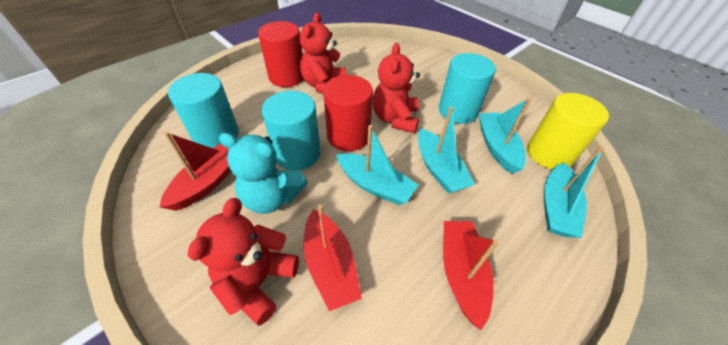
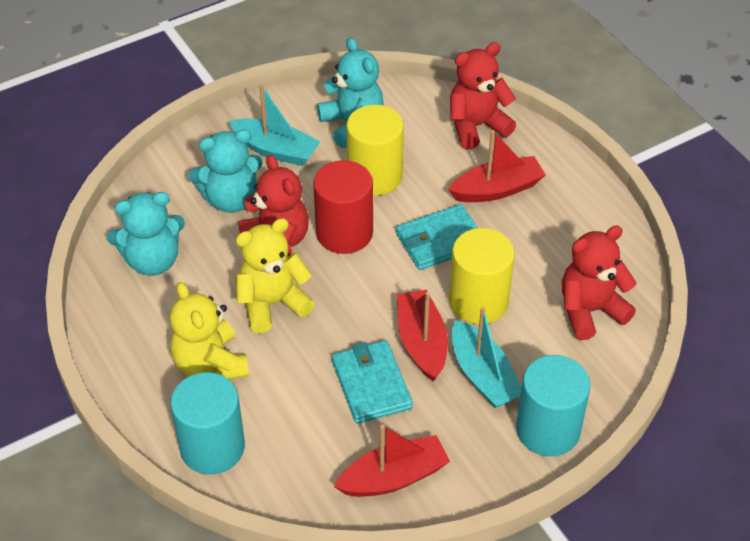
red cylinder: 2 -> 1
turquoise boat: 4 -> 2
turquoise cylinder: 3 -> 2
turquoise teddy bear: 1 -> 3
turquoise wallet: 0 -> 2
yellow cylinder: 1 -> 2
yellow teddy bear: 0 -> 2

